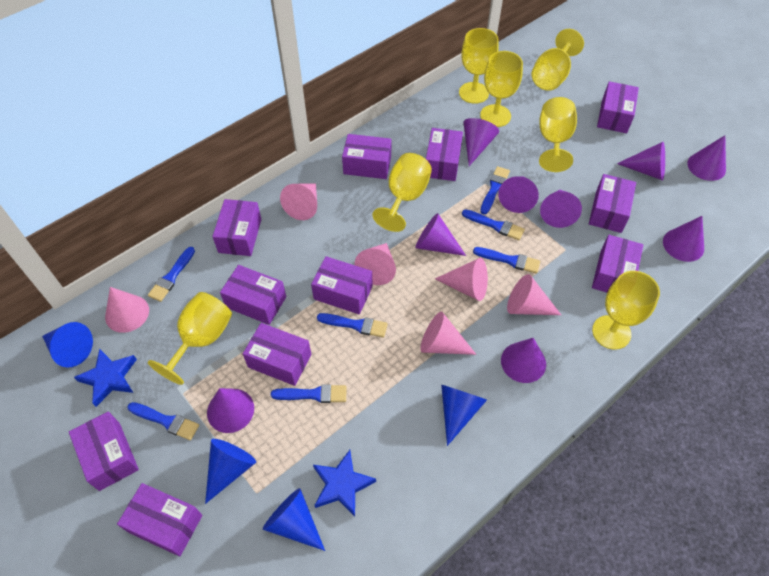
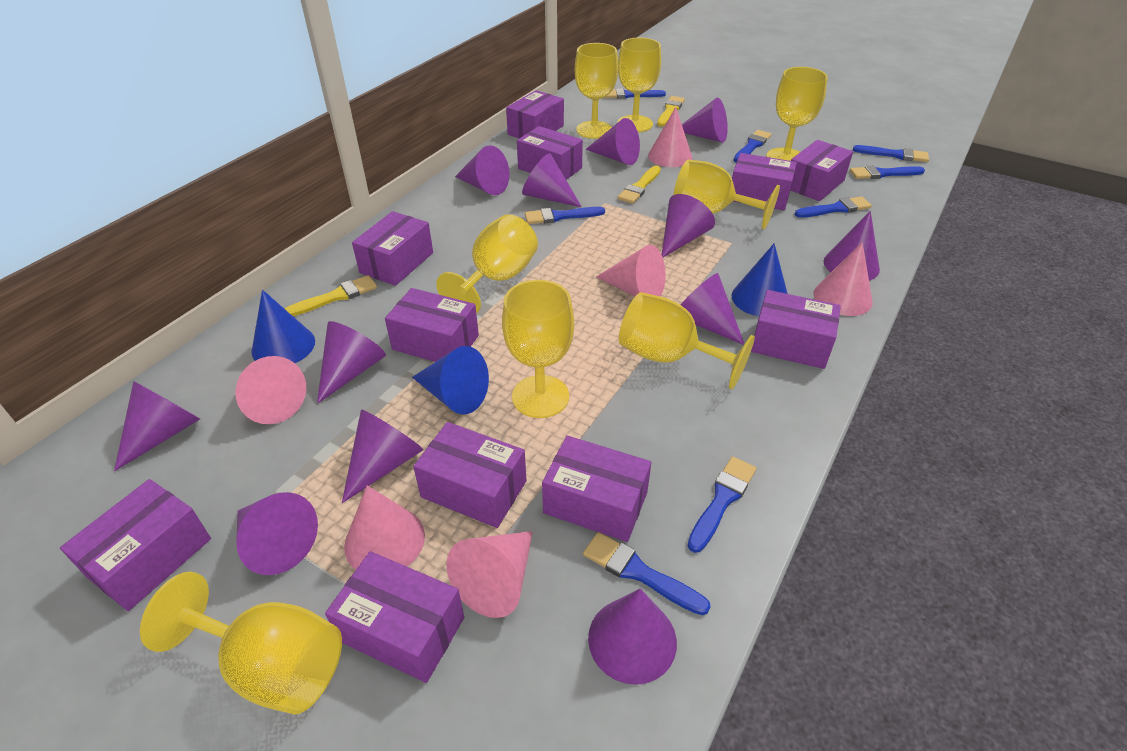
blue brush: 7 -> 8
blue cone: 4 -> 3
blue star: 2 -> 0
purple cone: 9 -> 12
yellow brush: 0 -> 3
yellow goblet: 7 -> 8

